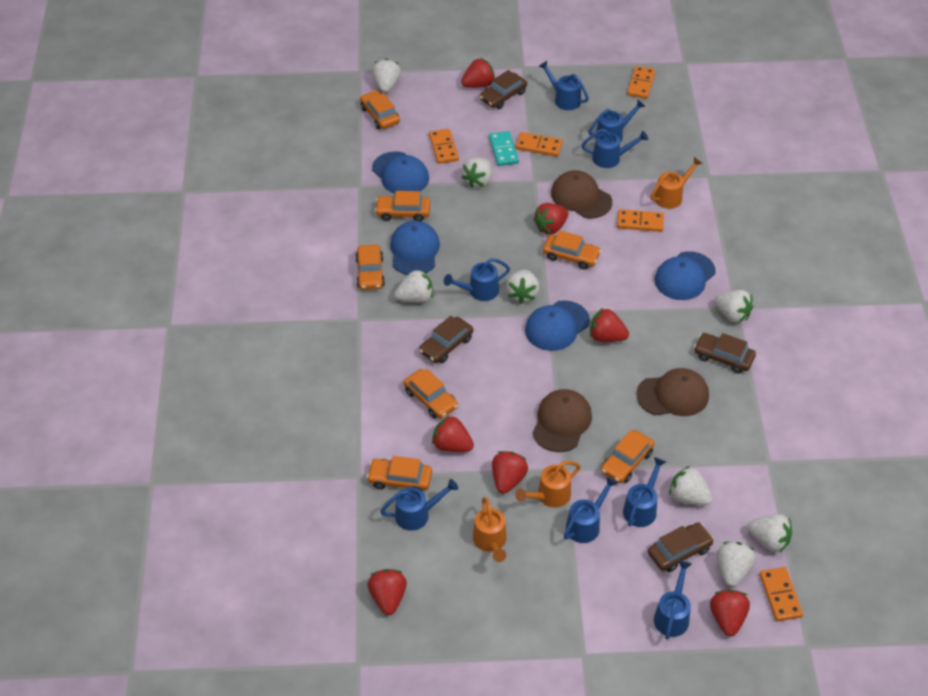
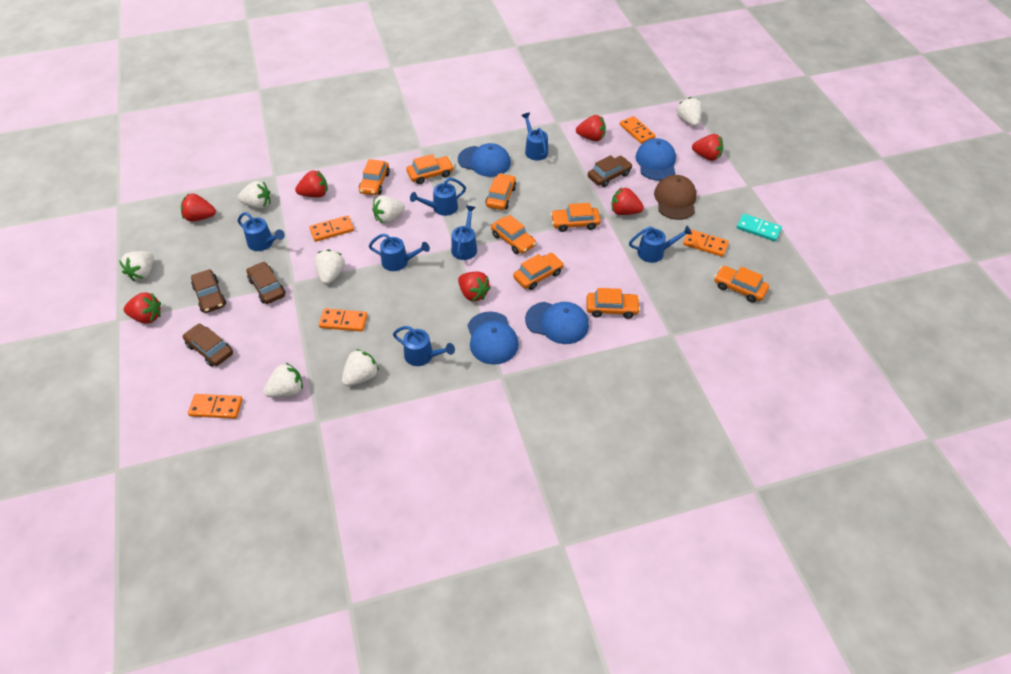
blue watering can: 8 -> 7
brown cap: 3 -> 1
orange car: 7 -> 8
orange watering can: 3 -> 0
white strawberry: 8 -> 7

